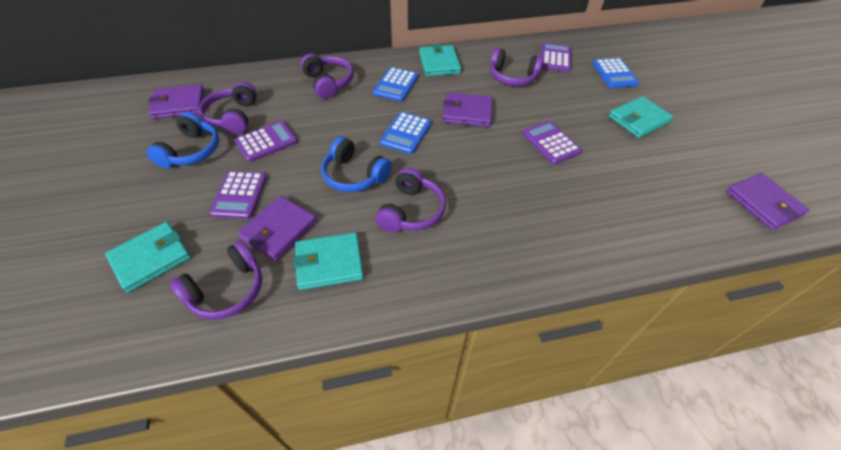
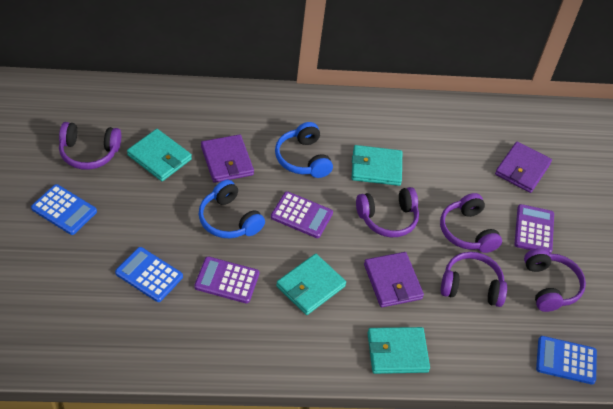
purple calculator: 4 -> 3
purple wallet: 4 -> 3

